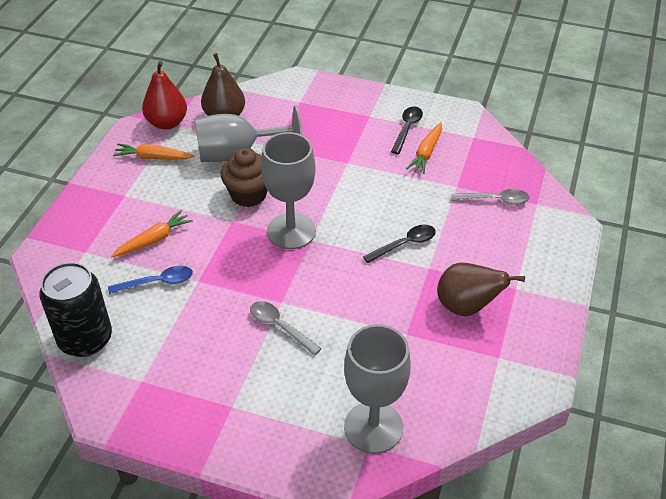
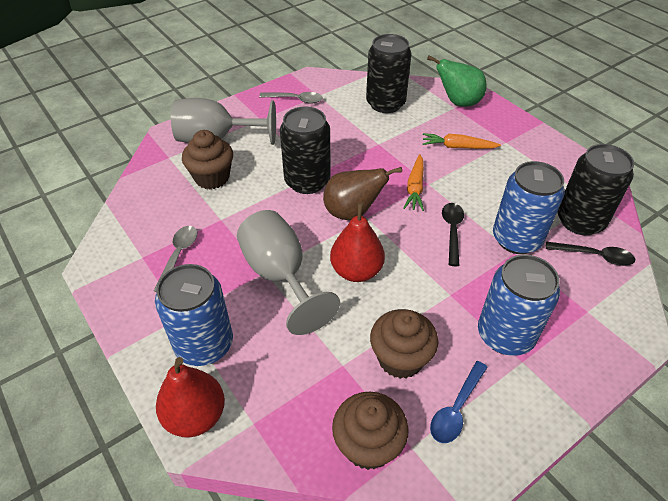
black can: 1 -> 3
blue can: 0 -> 3
brown cupcake: 1 -> 3
brown pear: 2 -> 1
green pear: 0 -> 1
grey goblet: 3 -> 2
orange carrot: 3 -> 2
red pear: 1 -> 2

